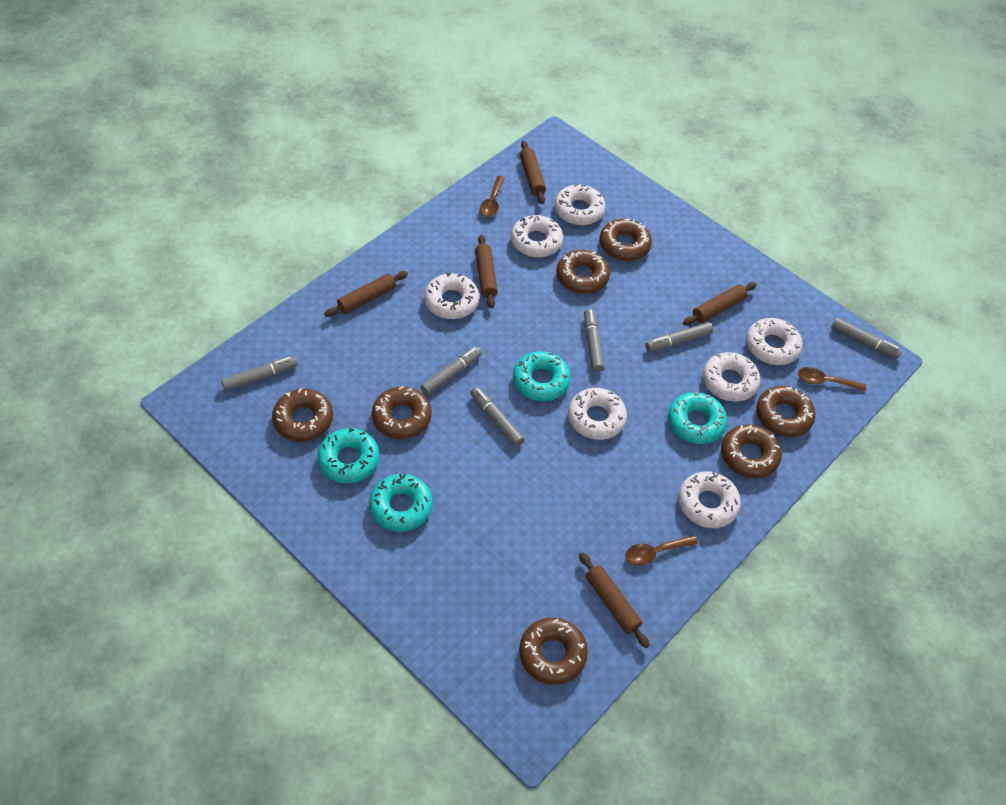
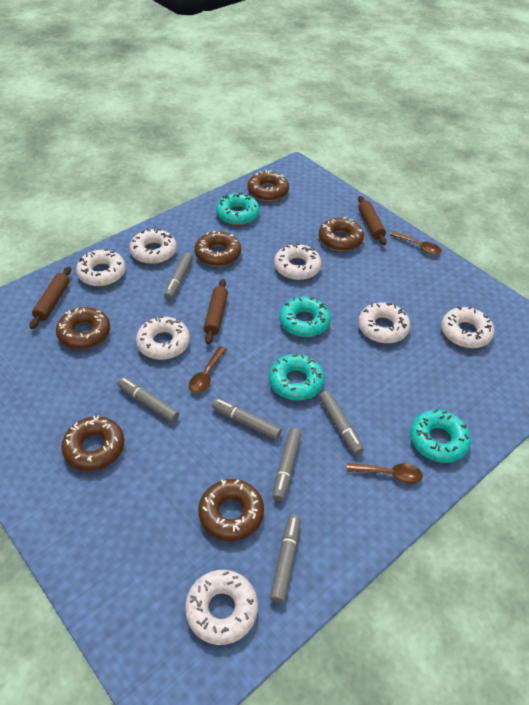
brown donut: 7 -> 6
brown rolling pin: 5 -> 3

